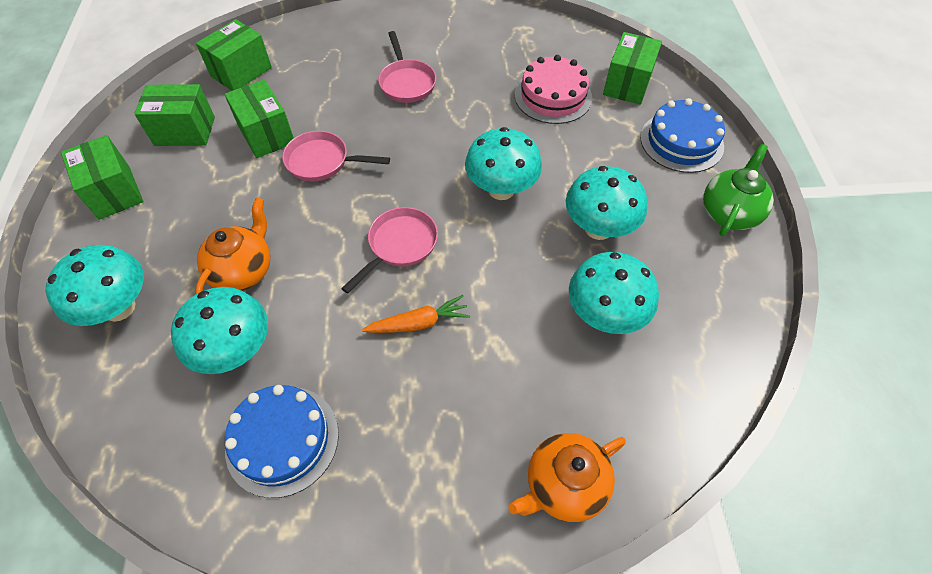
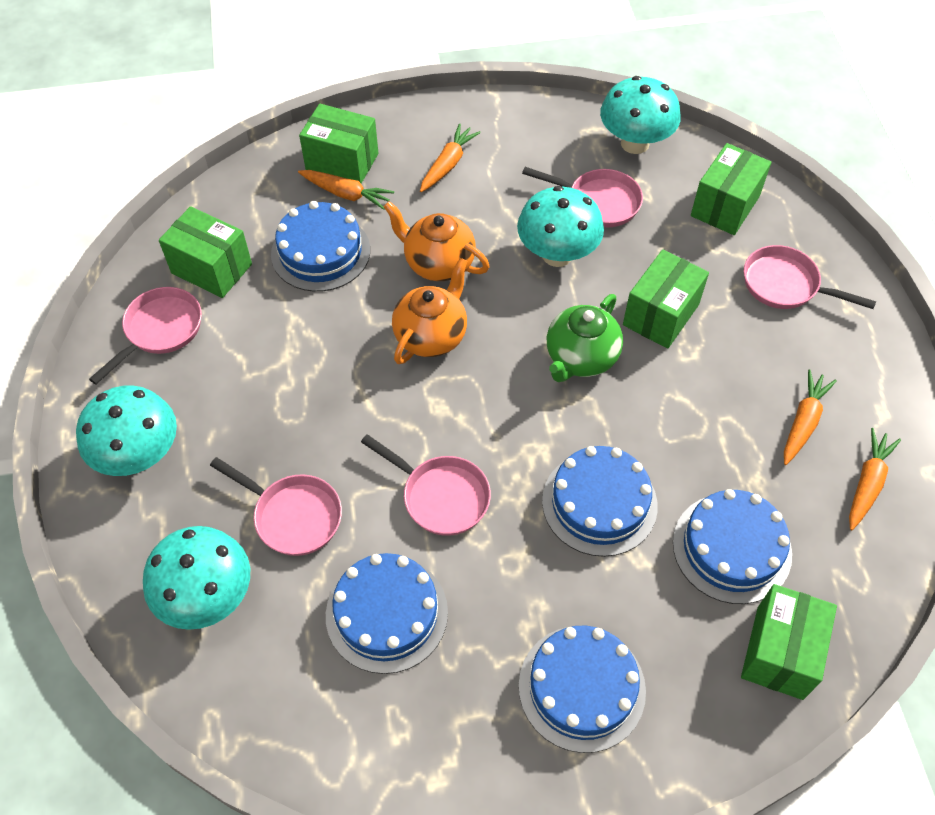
blue cake: 2 -> 5
orange carrot: 1 -> 4
pink cake: 1 -> 0
pink pan: 3 -> 5
turquoise mushroom: 5 -> 4

